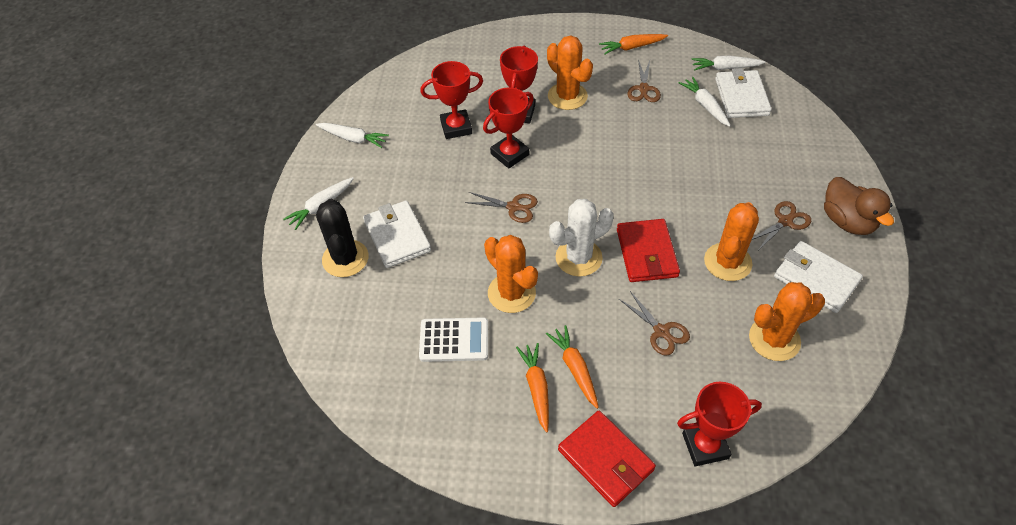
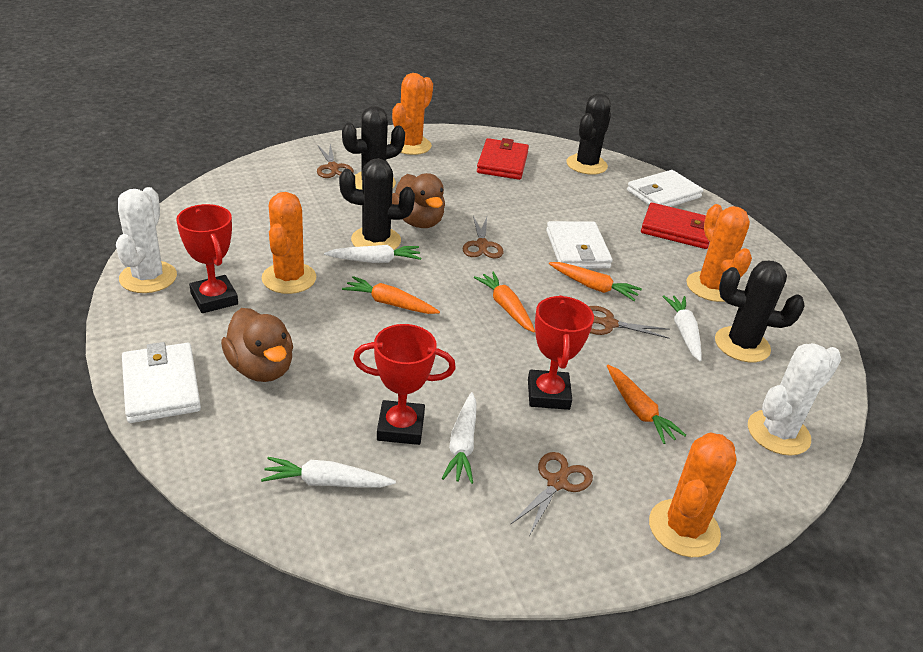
black cactus: 1 -> 4
brown duck: 1 -> 2
orange carrot: 3 -> 4
red trophy: 4 -> 3
white cactus: 1 -> 2
white calculator: 1 -> 0

